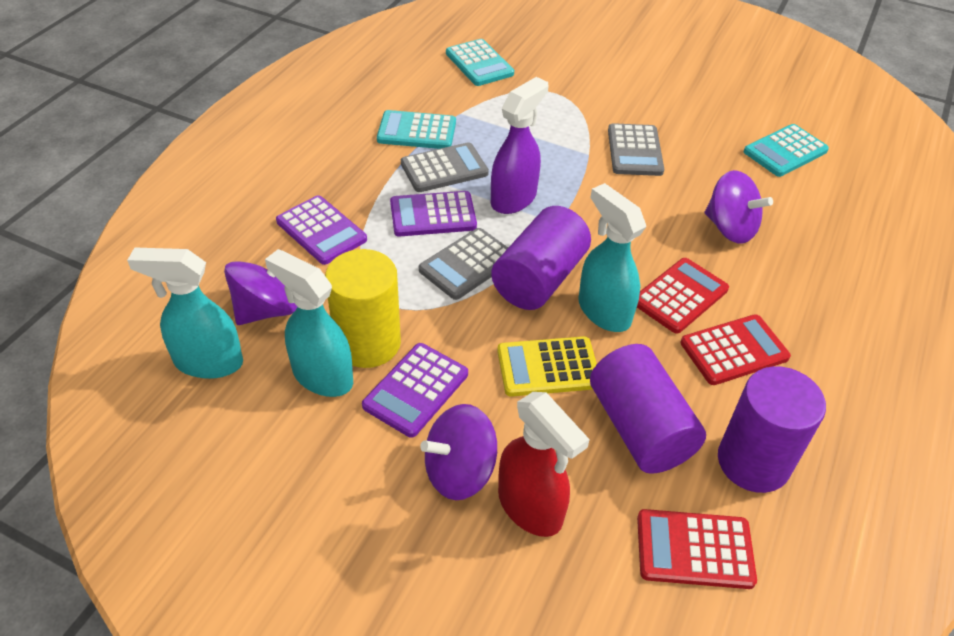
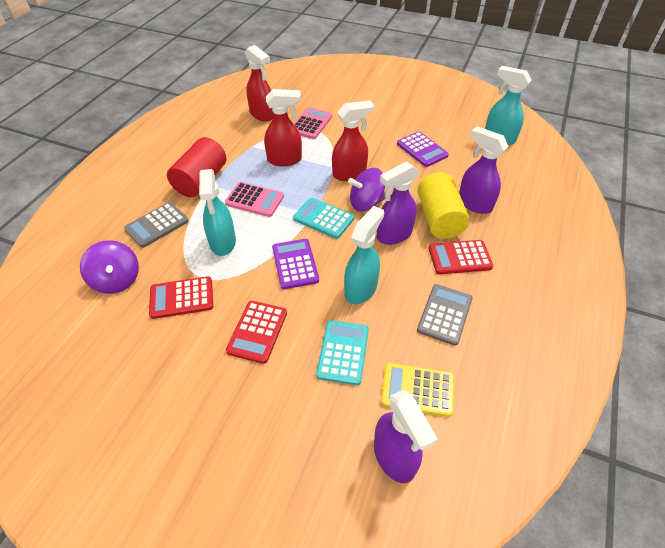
grey calculator: 3 -> 2
pink calculator: 0 -> 2
purple calculator: 3 -> 2
purple cylinder: 3 -> 0
purple spinning top: 3 -> 2
purple spray bottle: 1 -> 3
red cylinder: 0 -> 1
red spray bottle: 1 -> 3
turquoise calculator: 3 -> 2

